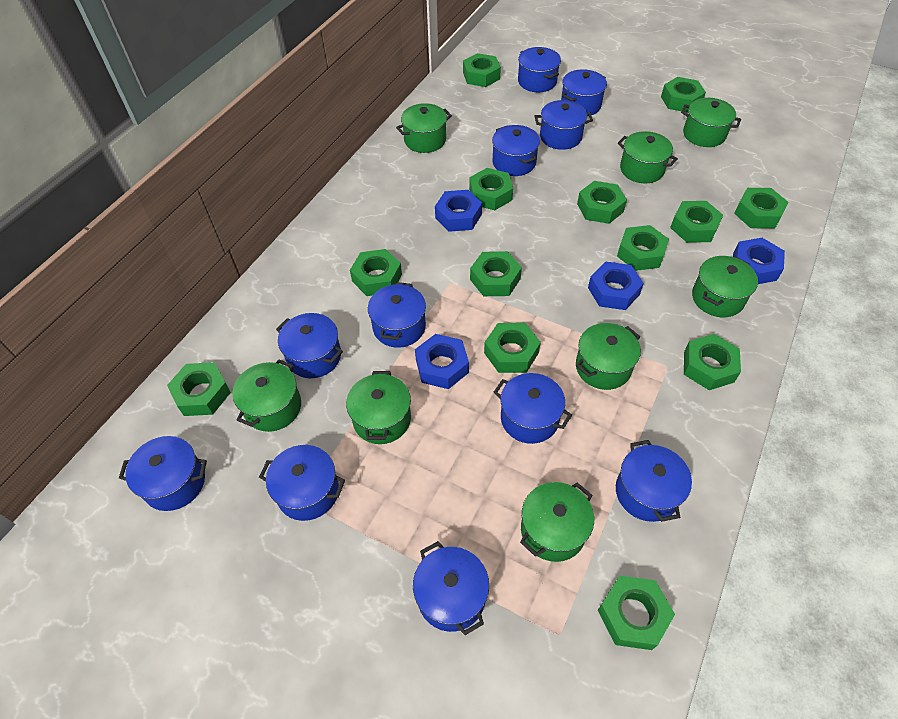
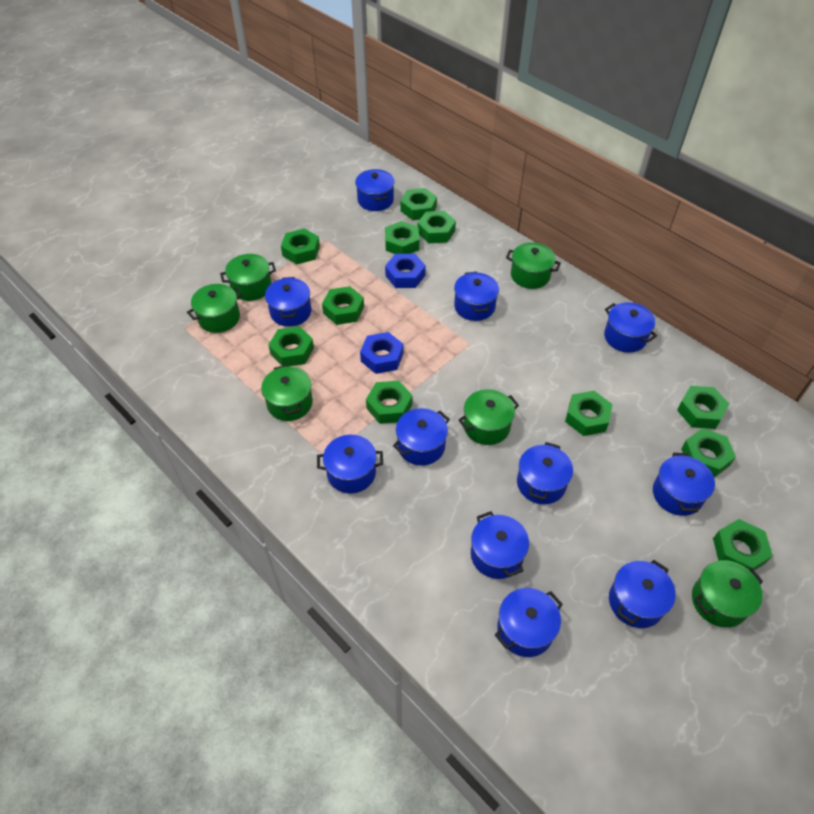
blue nut: 4 -> 2
green nut: 13 -> 11
green pot: 8 -> 6

